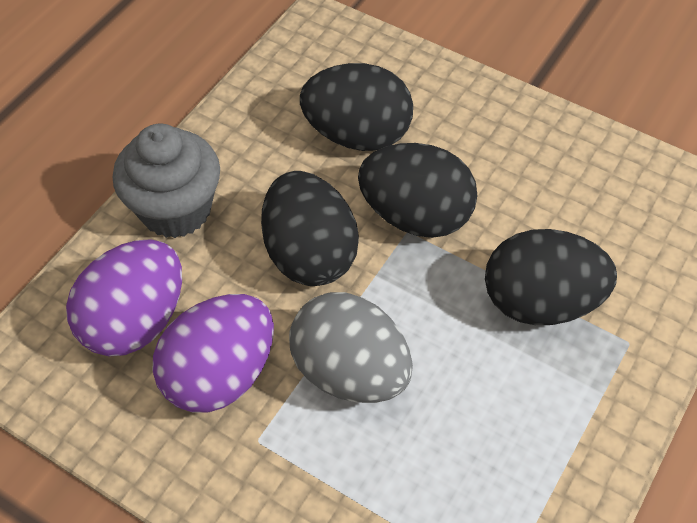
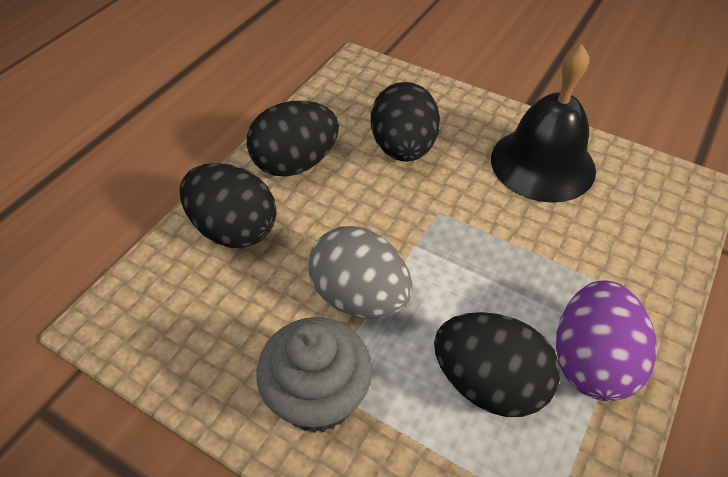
black bell: 0 -> 1
purple egg: 2 -> 1

